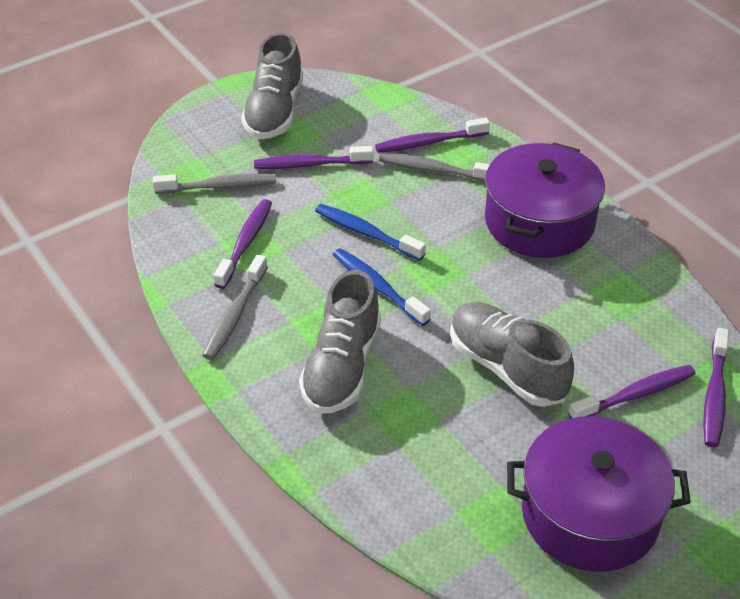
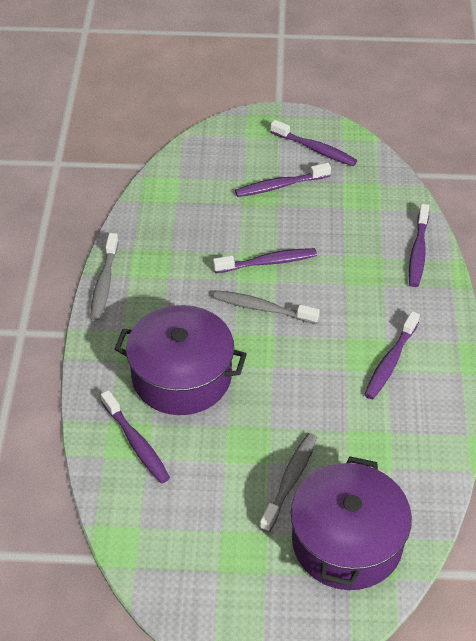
blue toothbrush: 2 -> 0
grey shoe: 3 -> 0
purple toothbrush: 5 -> 6

